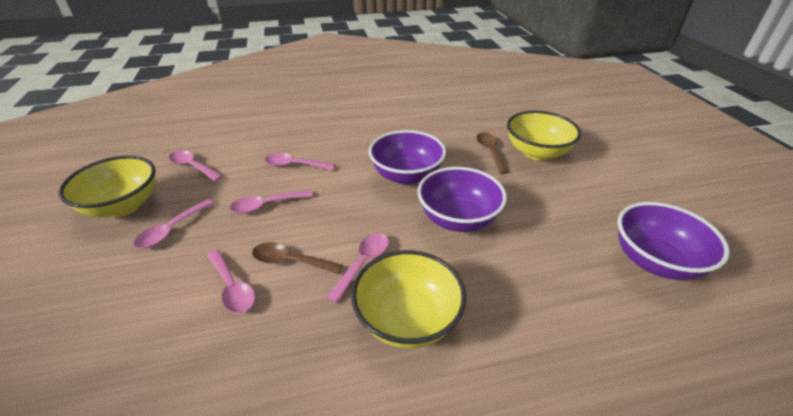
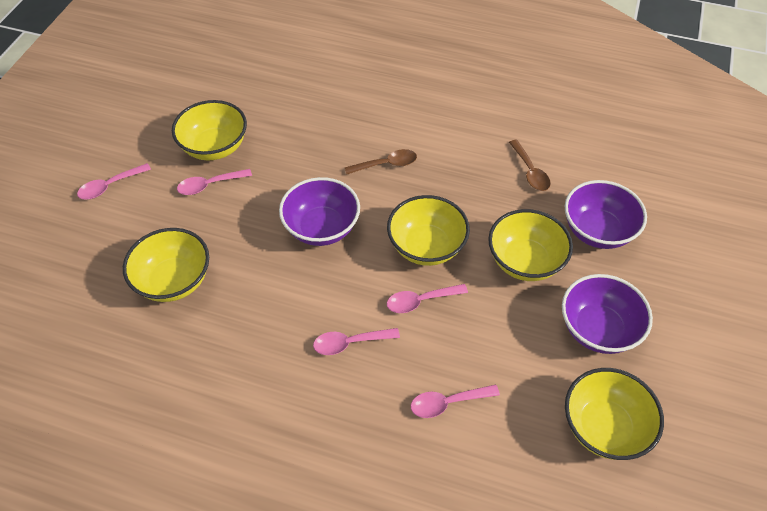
pink spoon: 6 -> 5
yellow bowl: 3 -> 5

